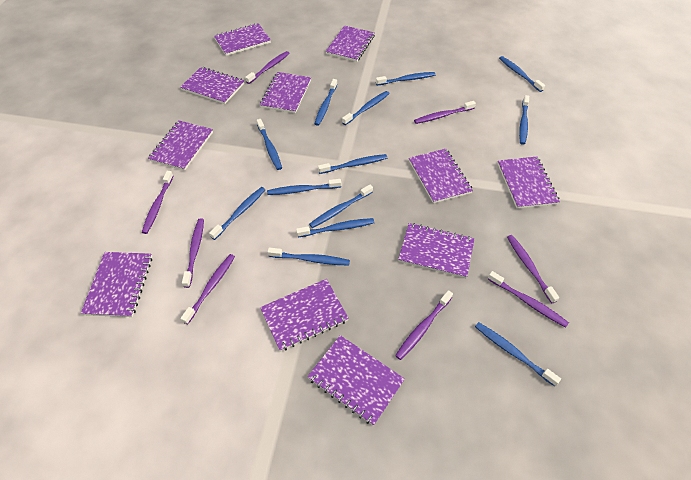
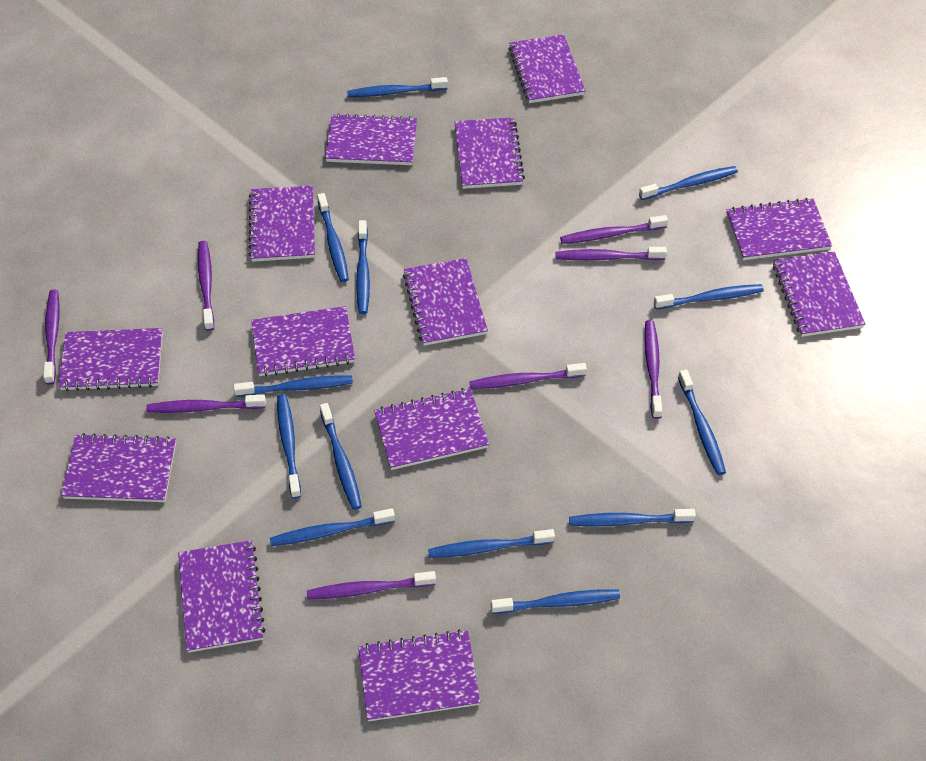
purple notebook: 11 -> 13

